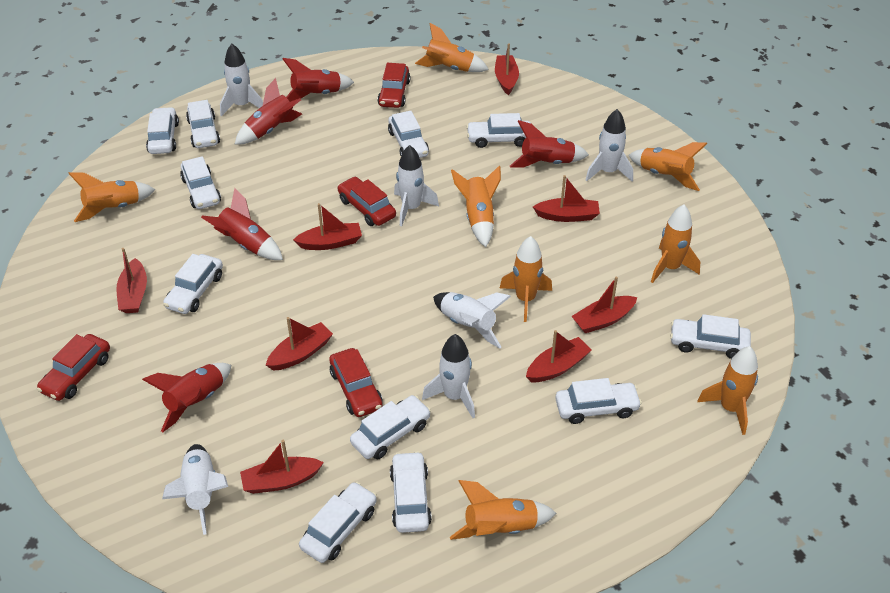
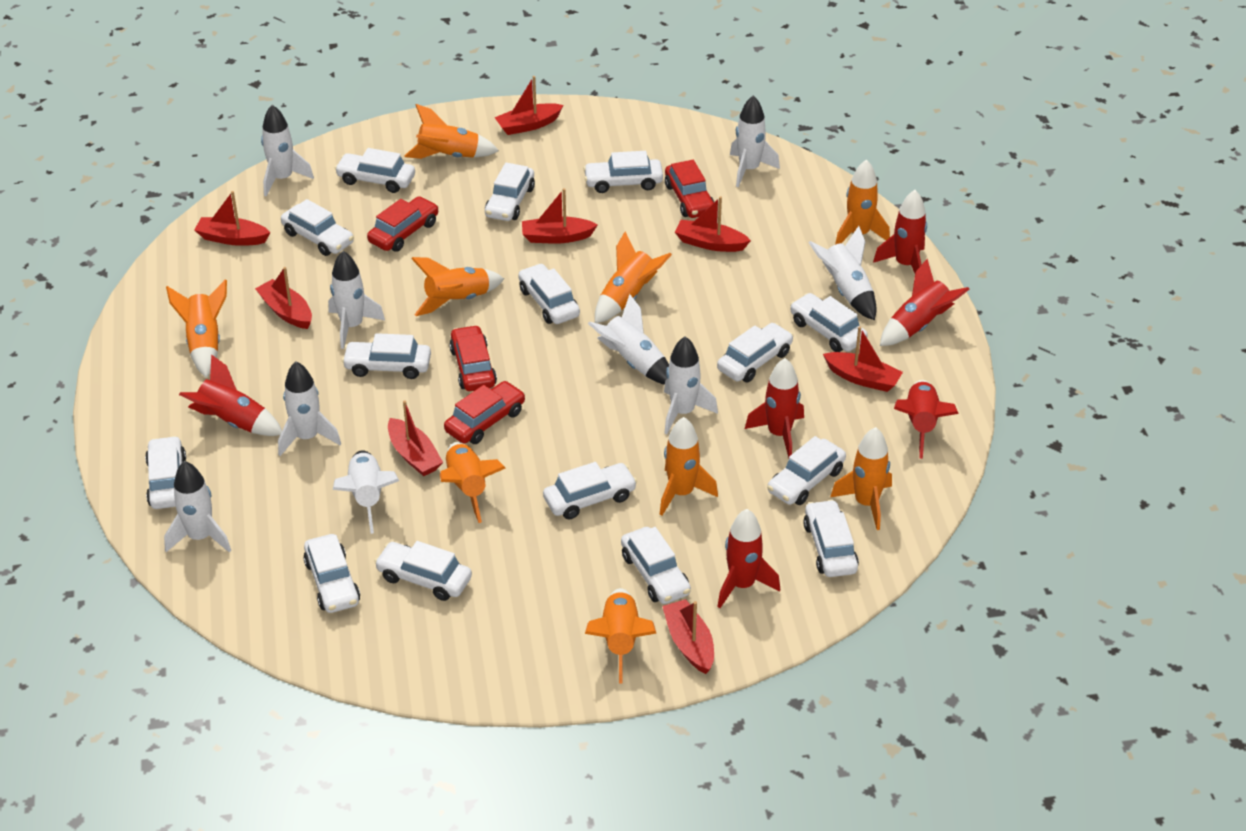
orange rocket: 8 -> 9
red rocket: 5 -> 6
white car: 11 -> 15
white rocket: 6 -> 9

